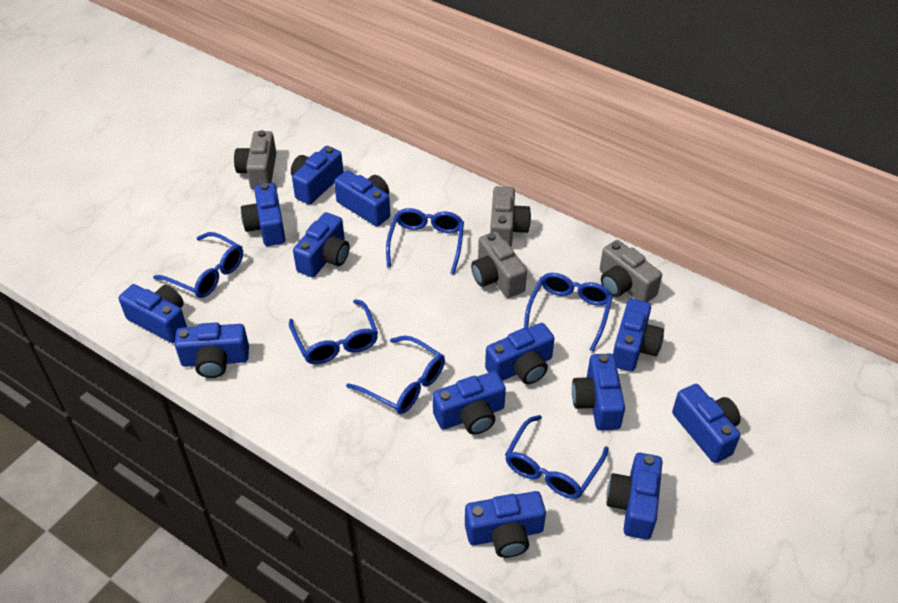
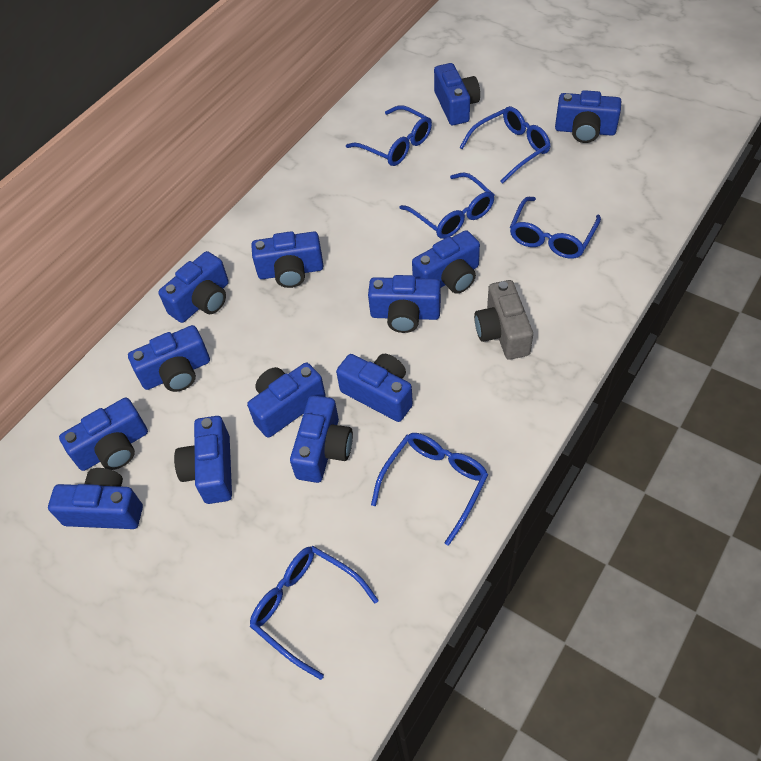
grey camera: 4 -> 1

